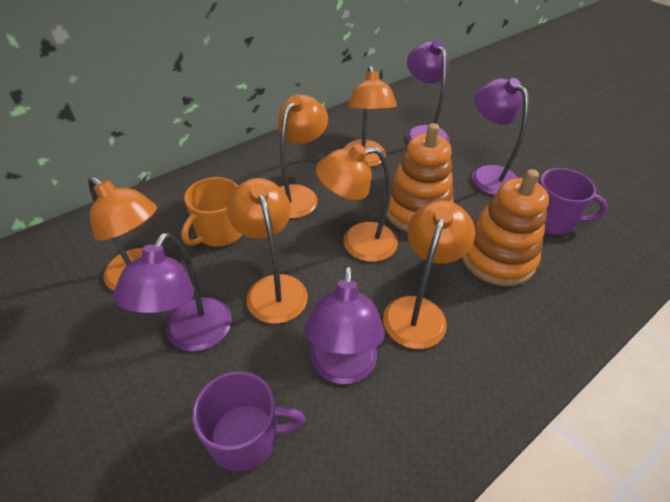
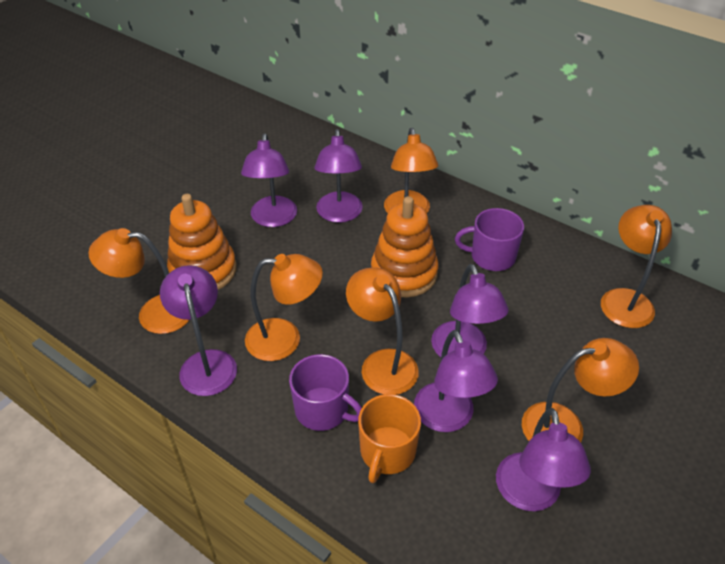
purple lamp: 4 -> 6

